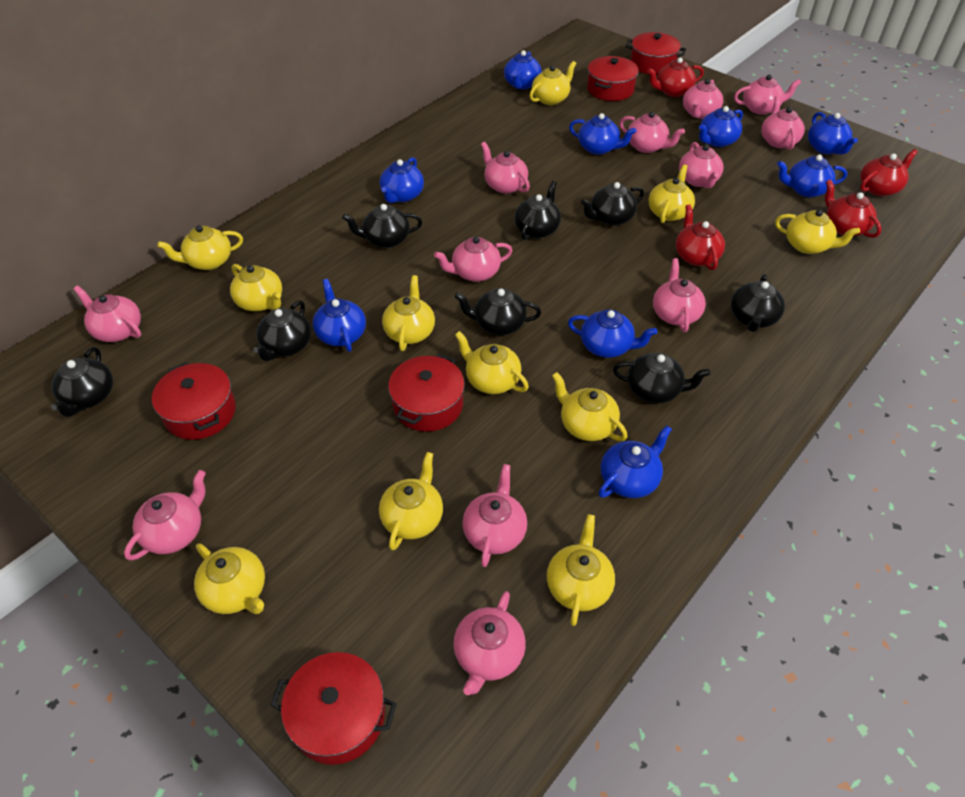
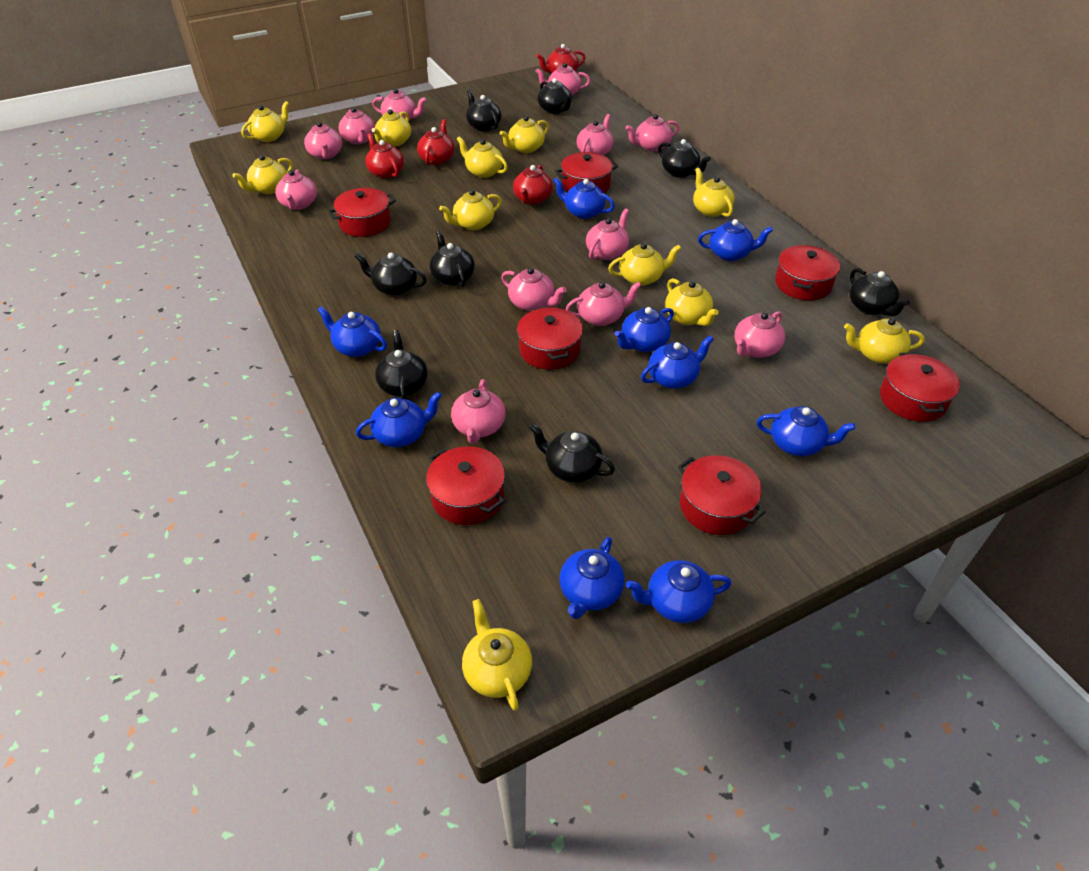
red pot: 5 -> 7

